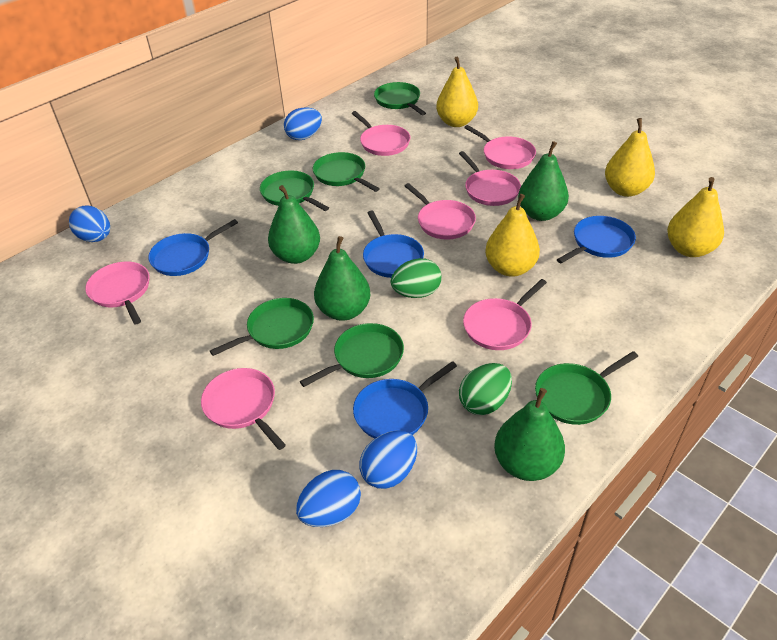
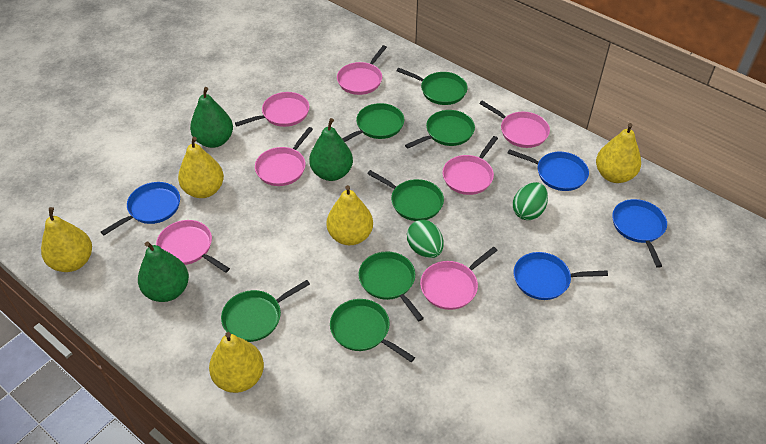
blue egg: 4 -> 0
green pan: 6 -> 7
green pear: 4 -> 3
yellow pear: 4 -> 5

